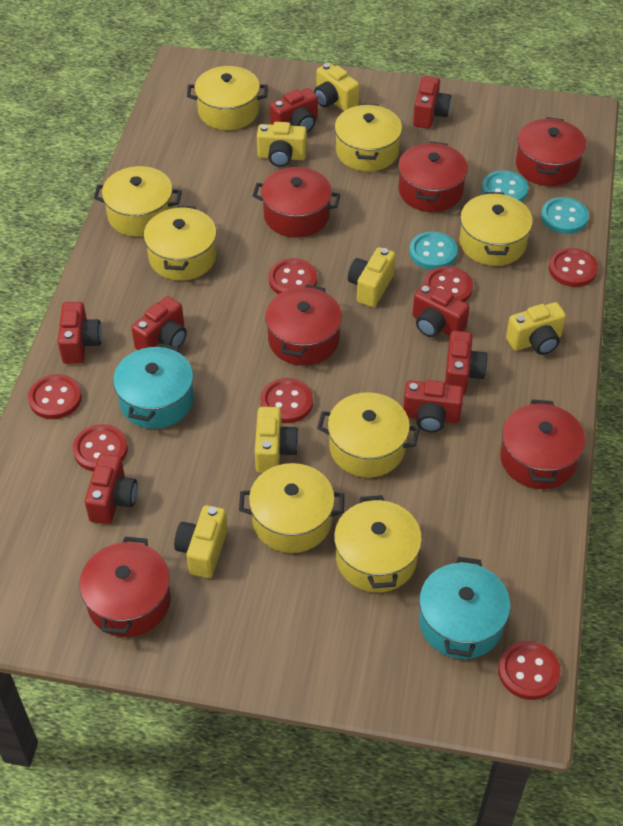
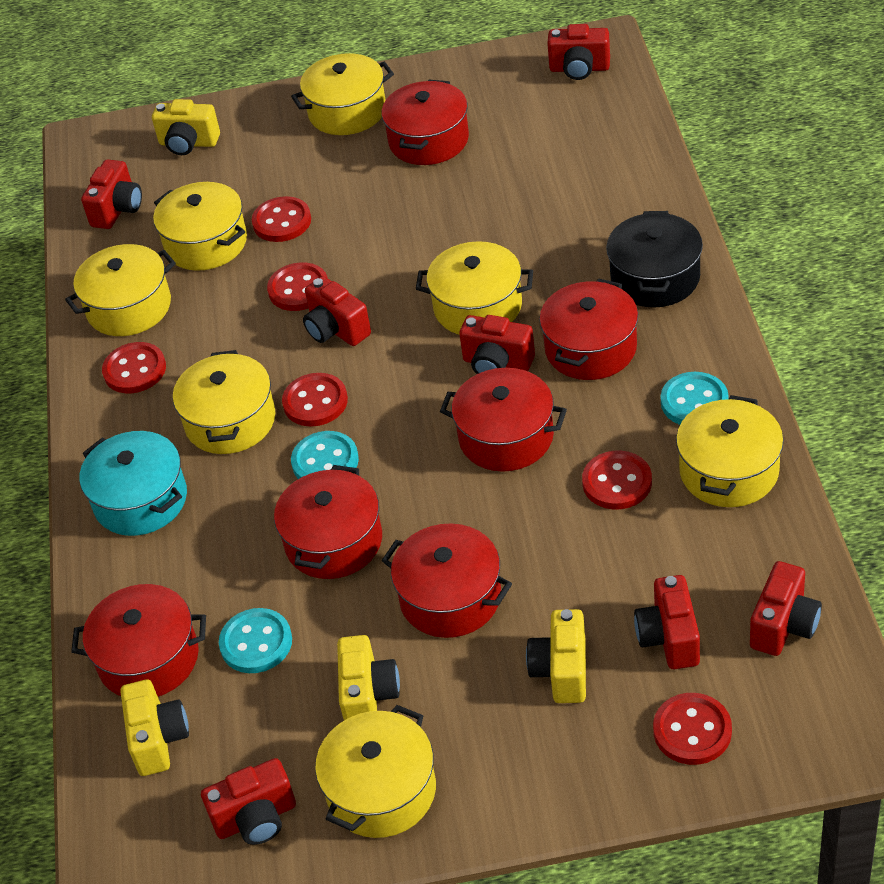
black pot: 0 -> 1
red button: 7 -> 6
red camera: 8 -> 7
turquoise pot: 2 -> 1
yellow camera: 6 -> 4
yellow pot: 8 -> 7

